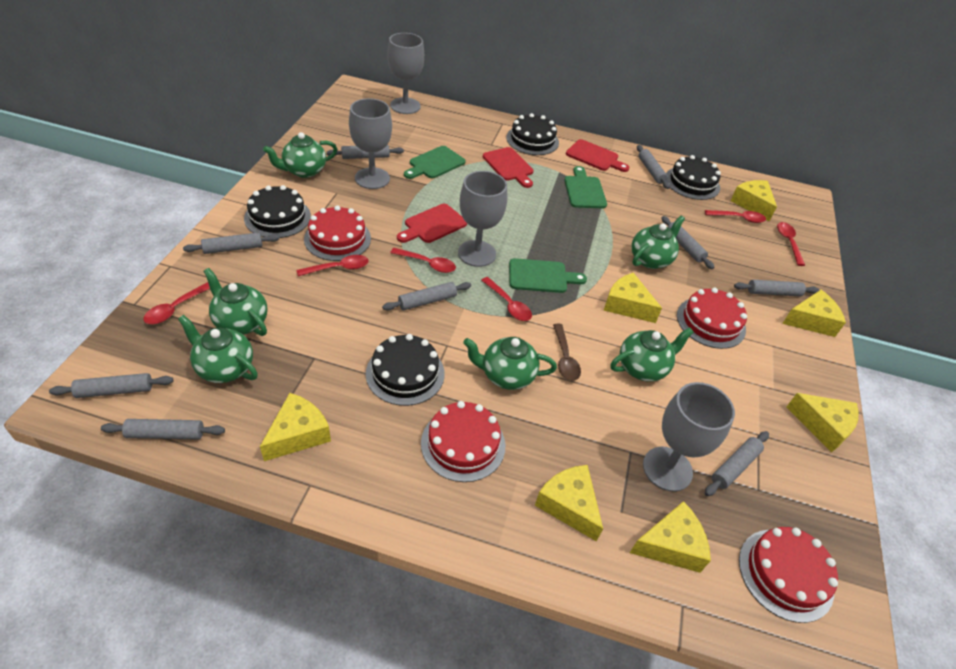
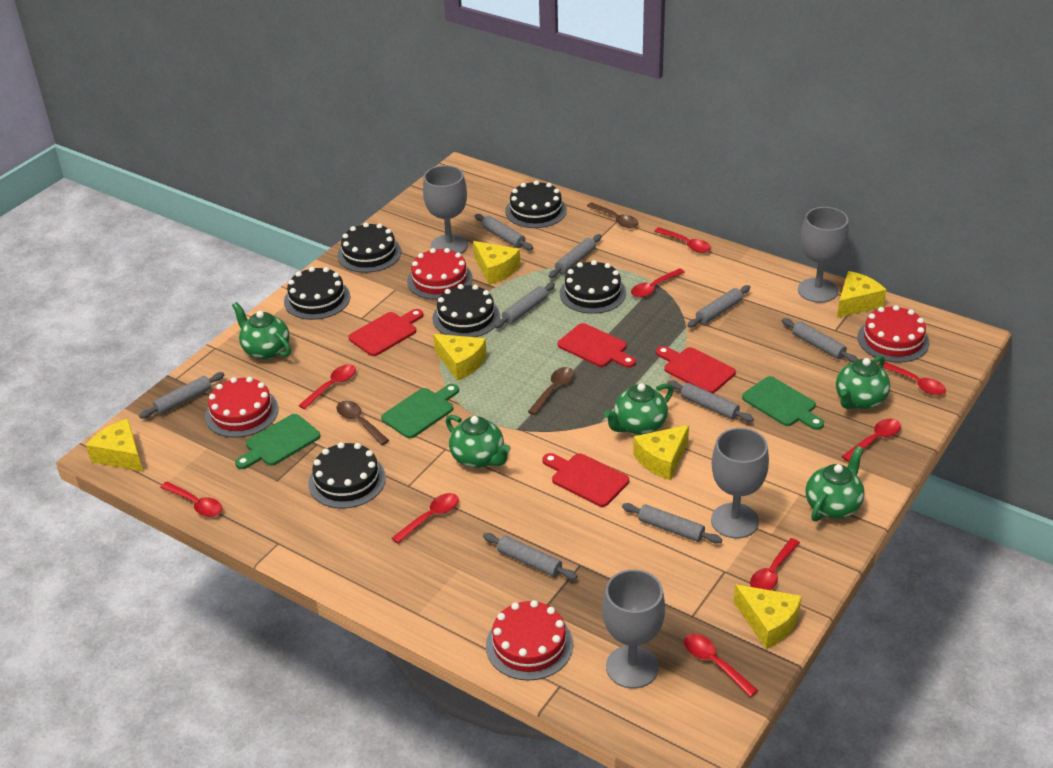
black cake: 4 -> 6
brown spoon: 1 -> 3
green teapot: 6 -> 5
red cutting board: 3 -> 4
red spoon: 6 -> 9
yellow cheese: 7 -> 6

